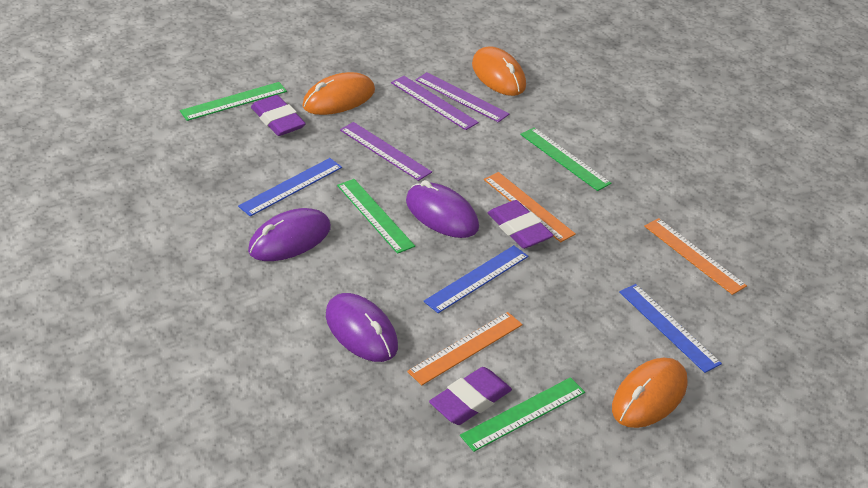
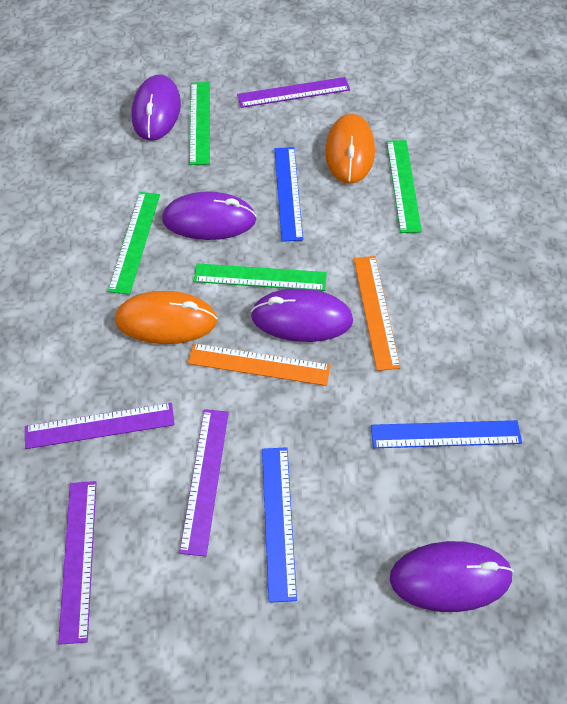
orange mouse: 3 -> 2
orange ruler: 3 -> 2
purple eraser: 3 -> 0
purple mouse: 3 -> 4
purple ruler: 3 -> 4

